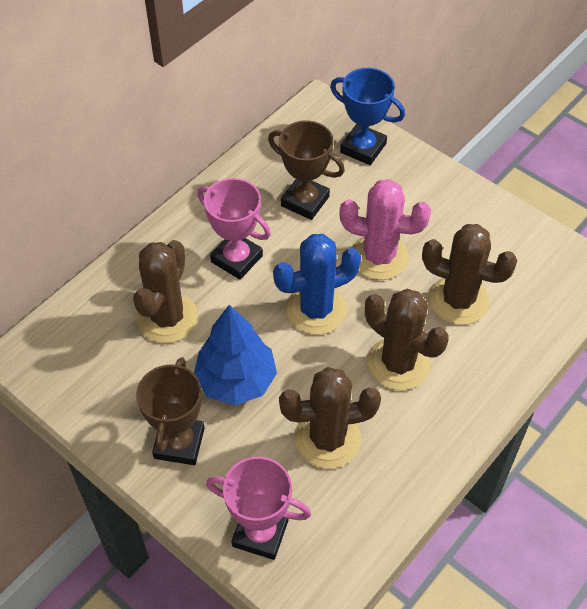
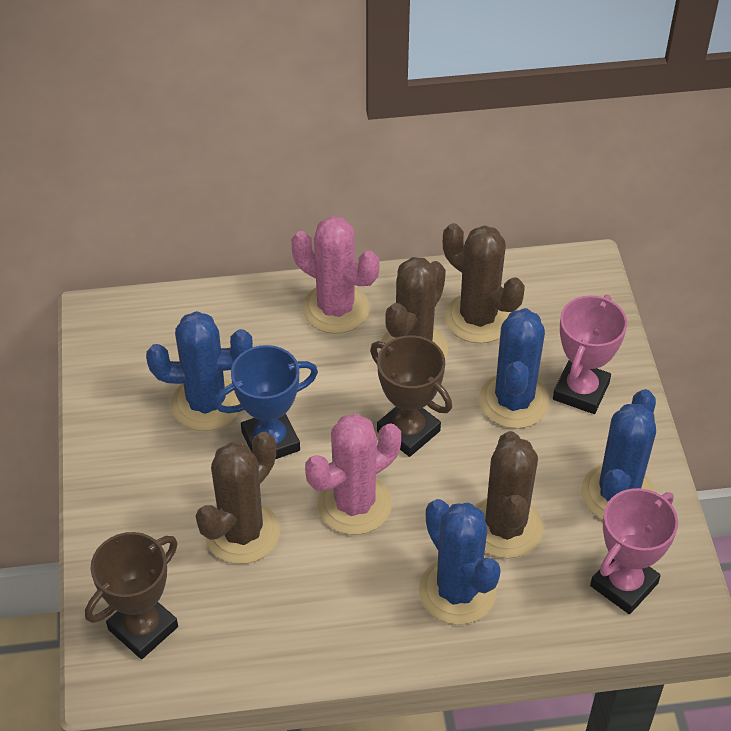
blue cactus: 1 -> 4
blue tree: 1 -> 0
pink cactus: 1 -> 2

